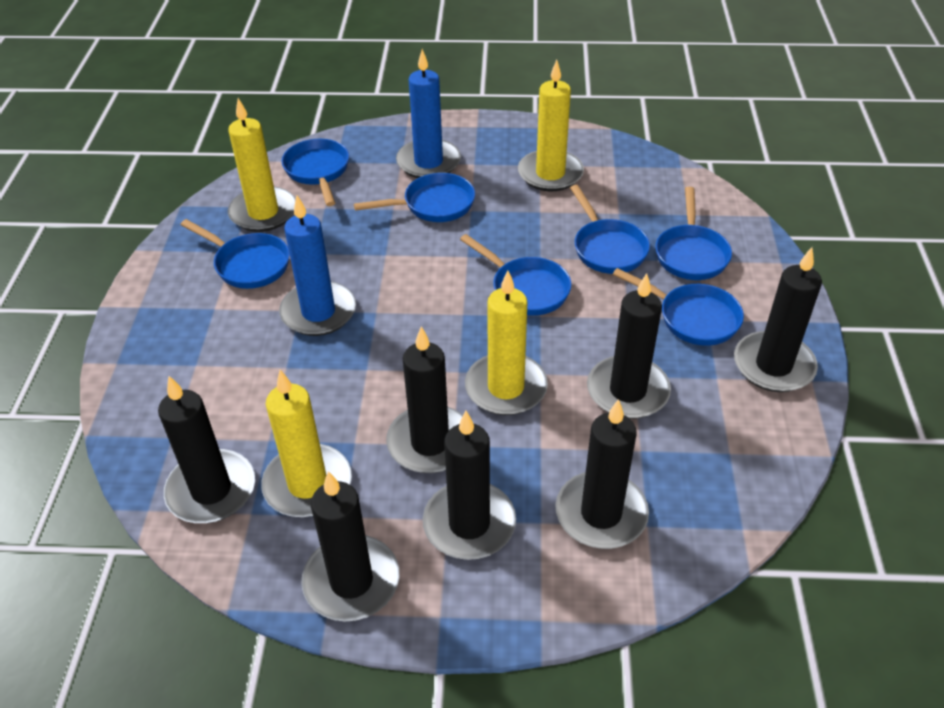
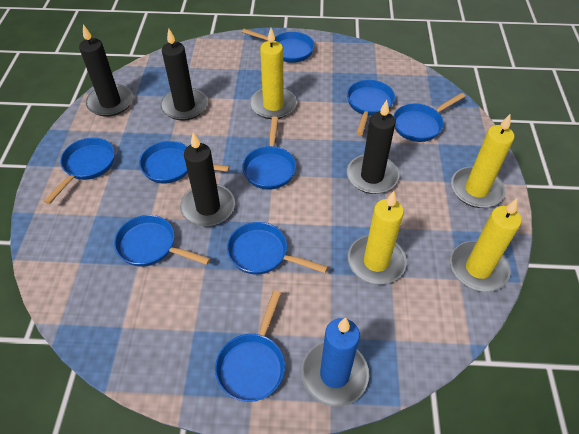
black candle: 7 -> 4
blue candle: 2 -> 1
blue pan: 7 -> 9

